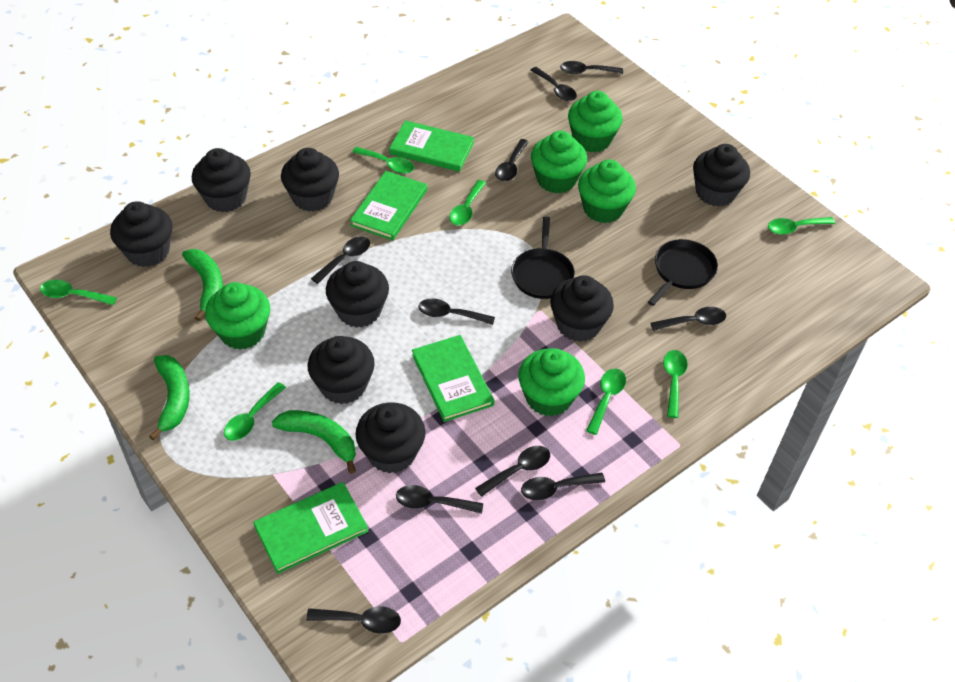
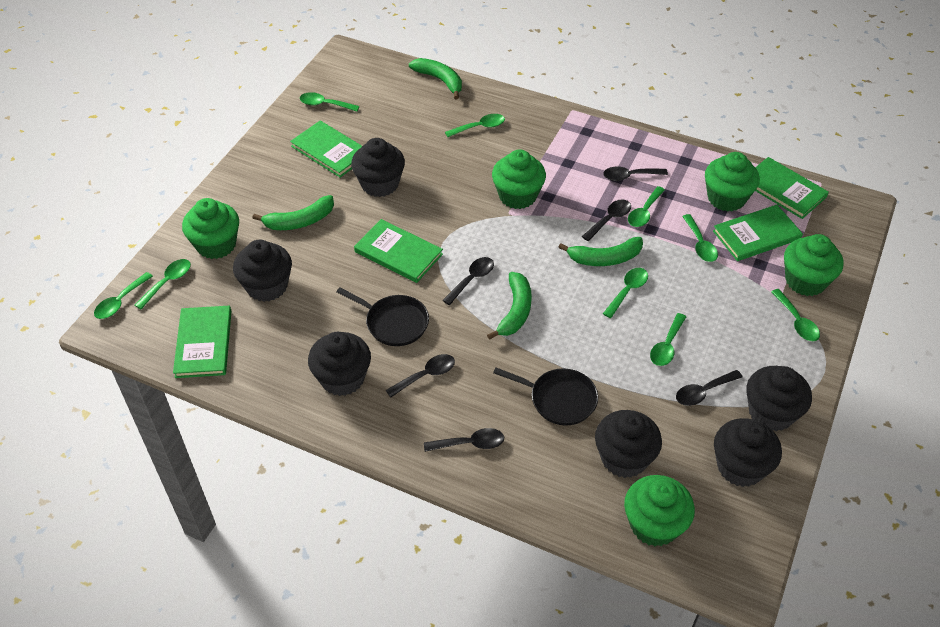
black cupcake: 8 -> 6
black spoon: 10 -> 6
green banana: 3 -> 4
green book: 4 -> 5
green spoon: 7 -> 9

